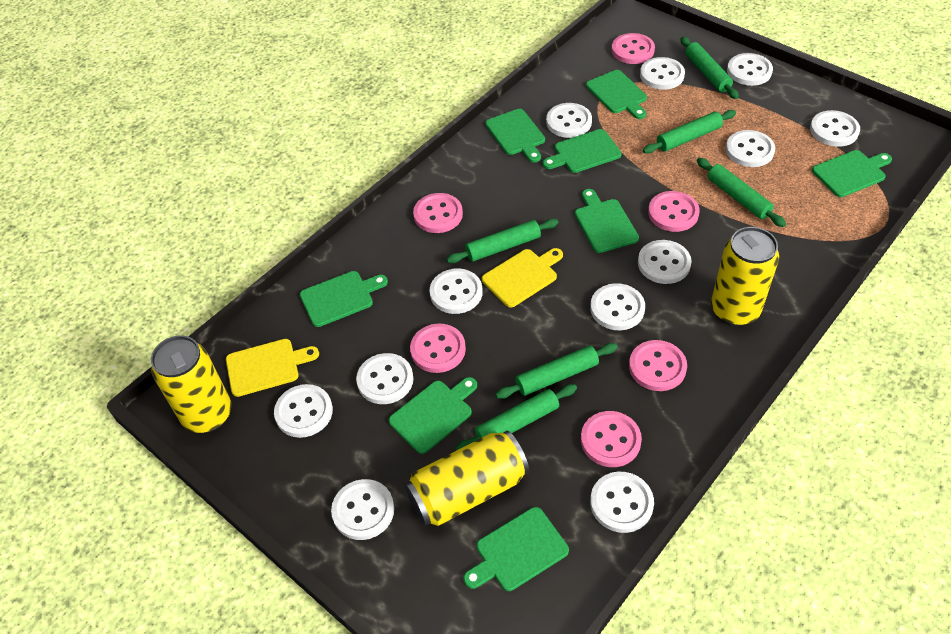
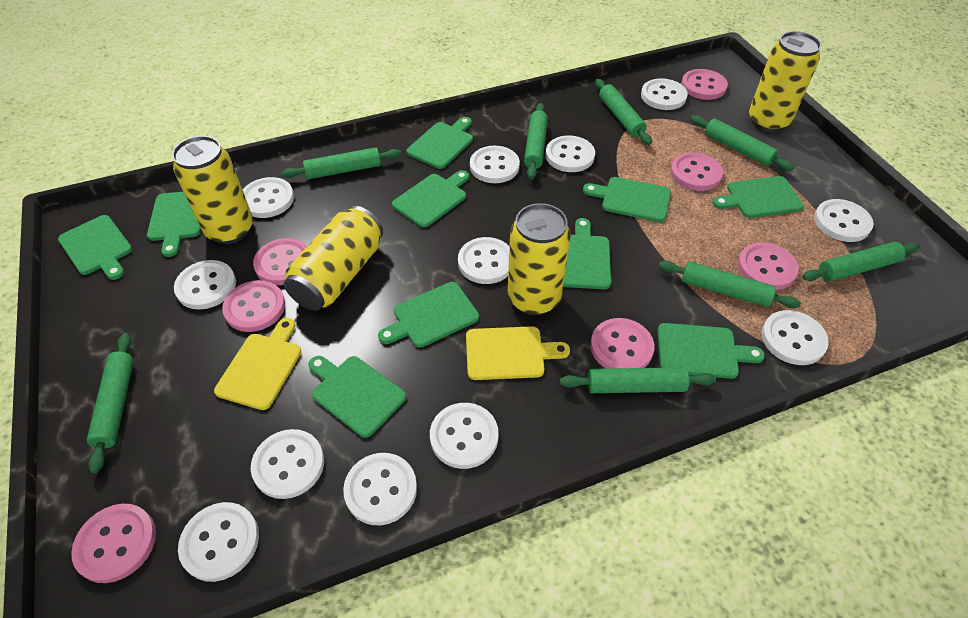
green cutting board: 8 -> 10
green rolling pin: 6 -> 8
pink button: 6 -> 7
yellow can: 3 -> 4

